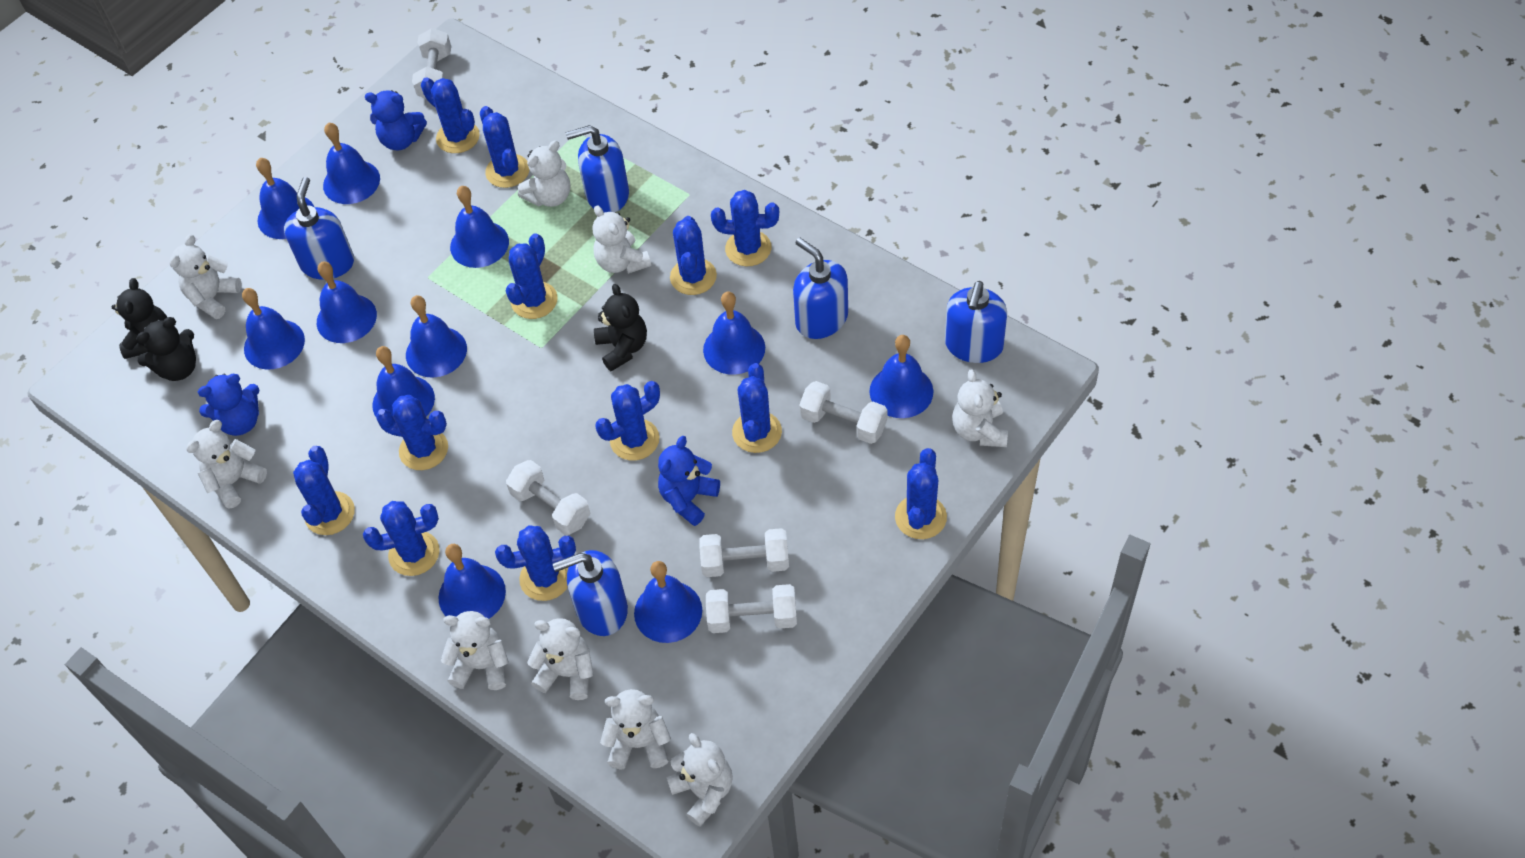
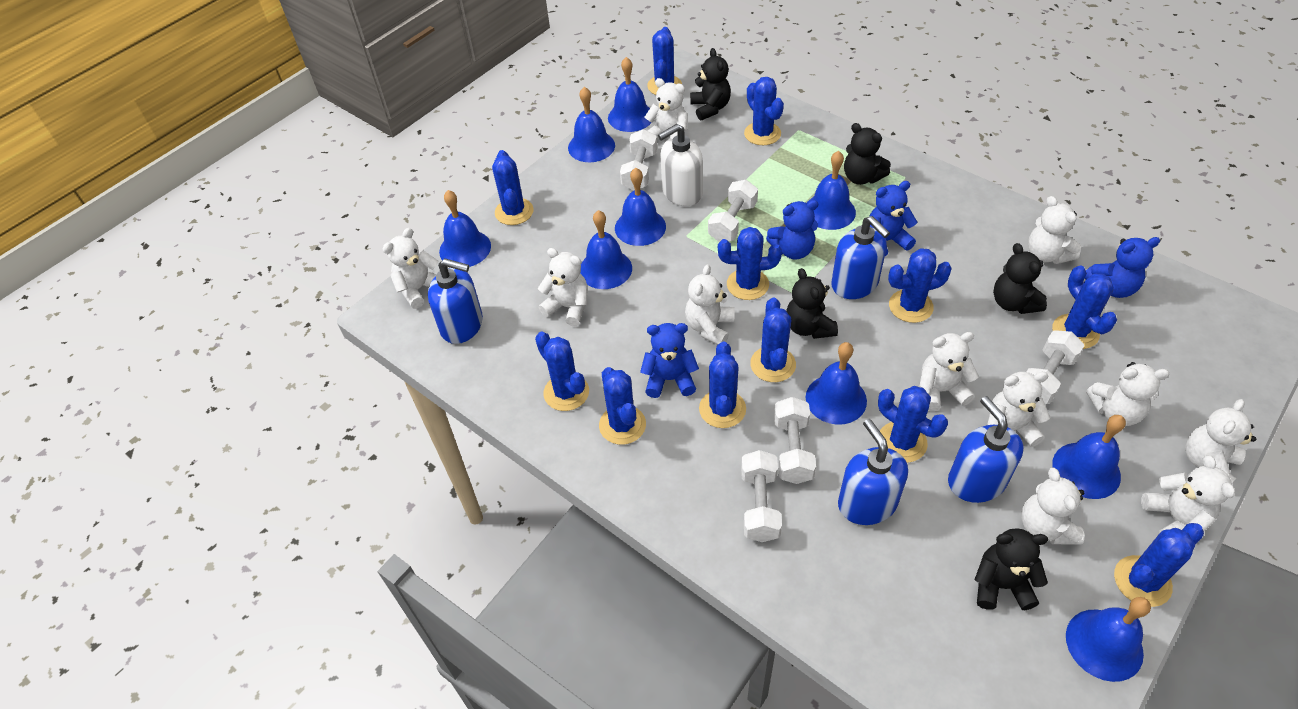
black teddy bear: 3 -> 5
blue bell: 11 -> 9
blue soap dispenser: 5 -> 4
blue teddy bear: 3 -> 4
white soap dispenser: 0 -> 1
white teddy bear: 9 -> 11

